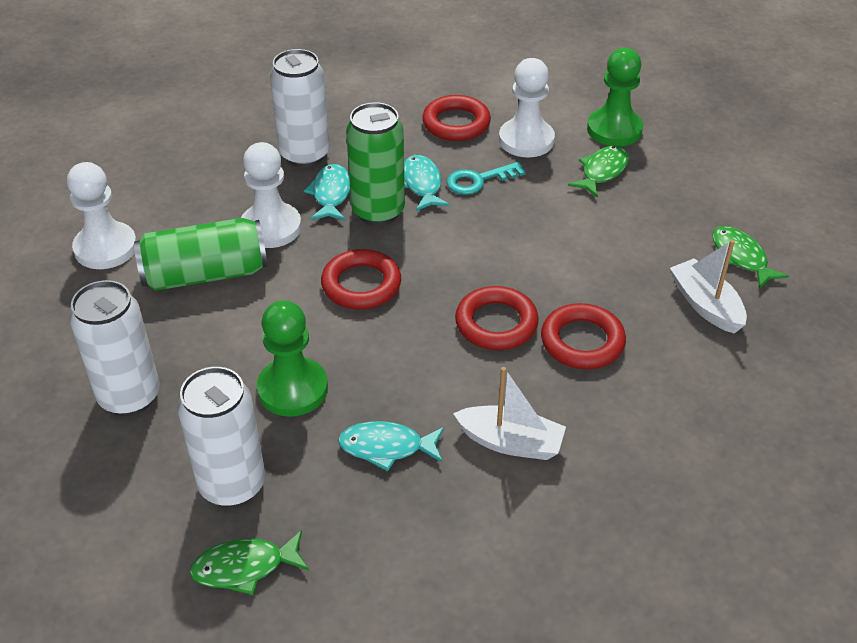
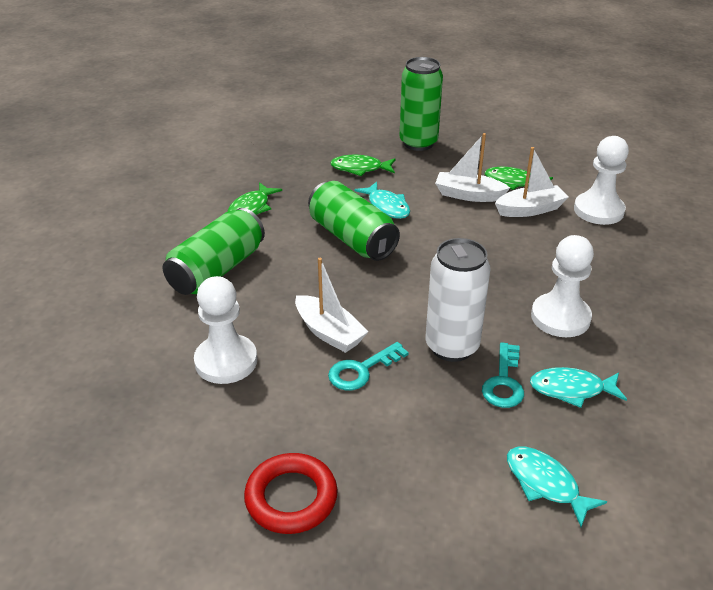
green can: 2 -> 3
green pawn: 2 -> 0
red ring: 4 -> 1
turquoise key: 1 -> 2
white boat: 2 -> 3
white can: 3 -> 1

